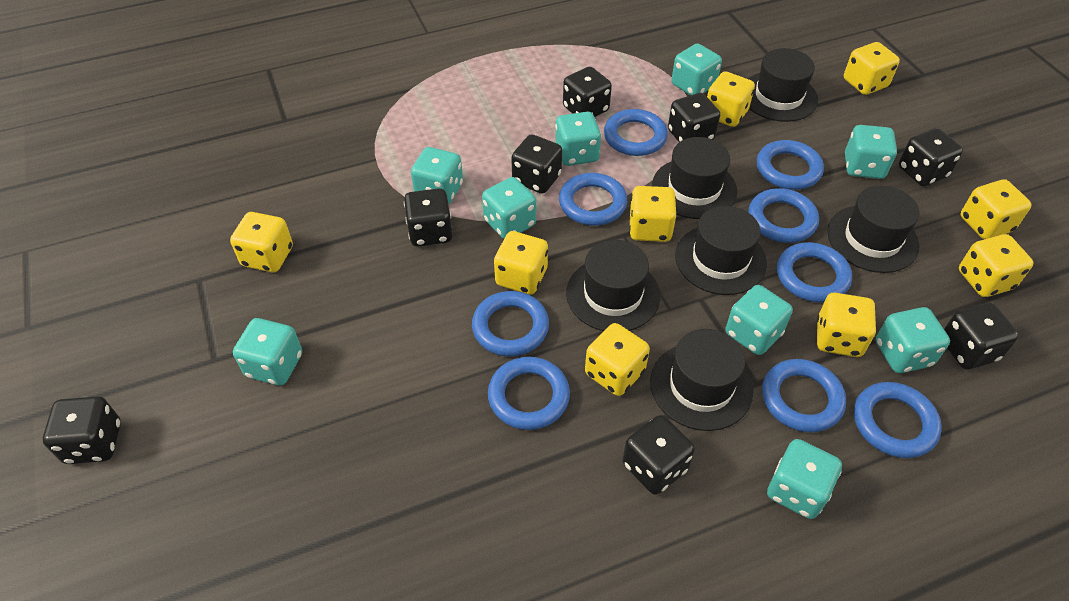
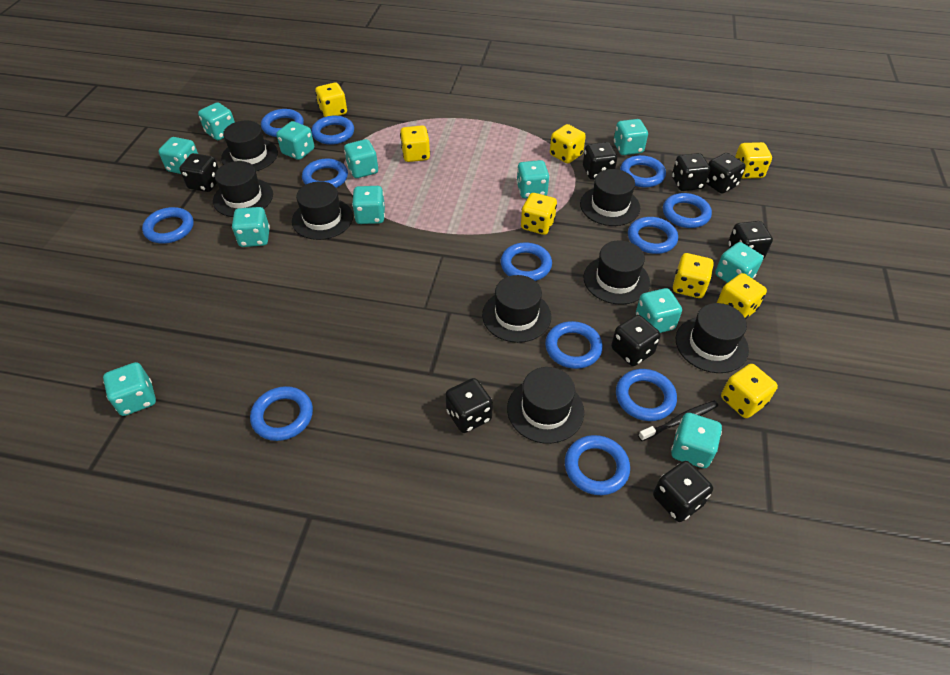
black hat: 6 -> 8
black toothbrush: 0 -> 1
blue ring: 9 -> 12
turquoise dice: 9 -> 12
yellow dice: 9 -> 8

